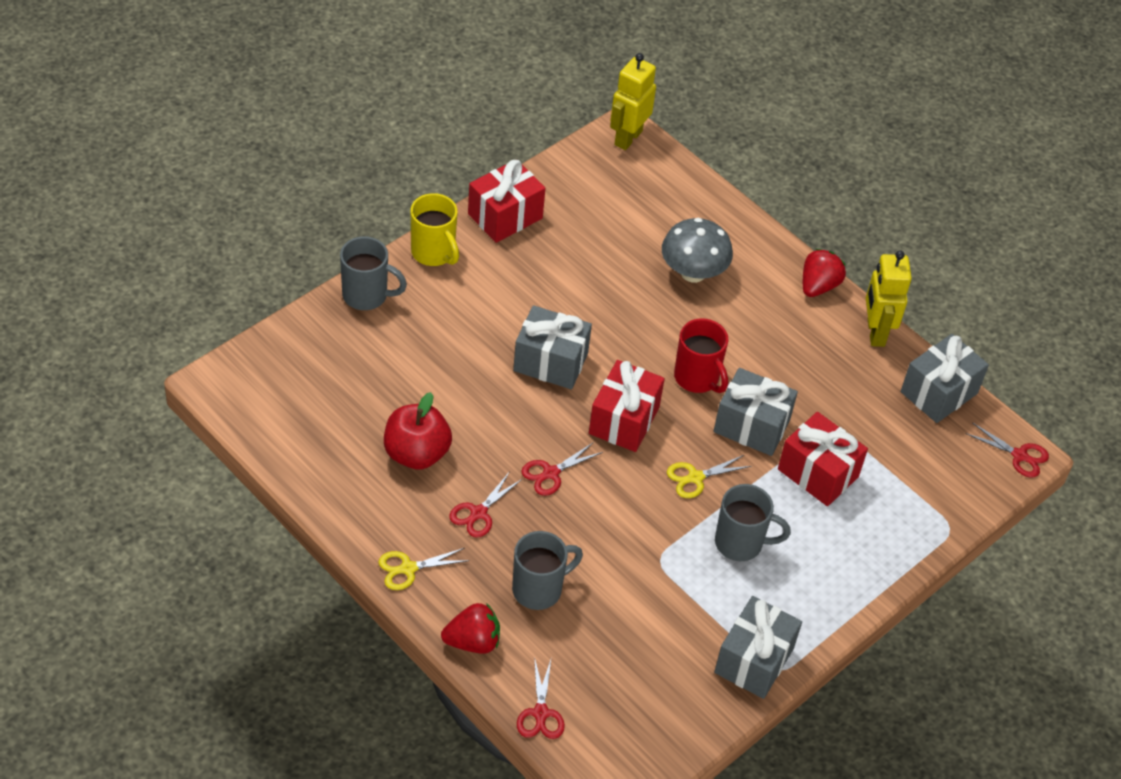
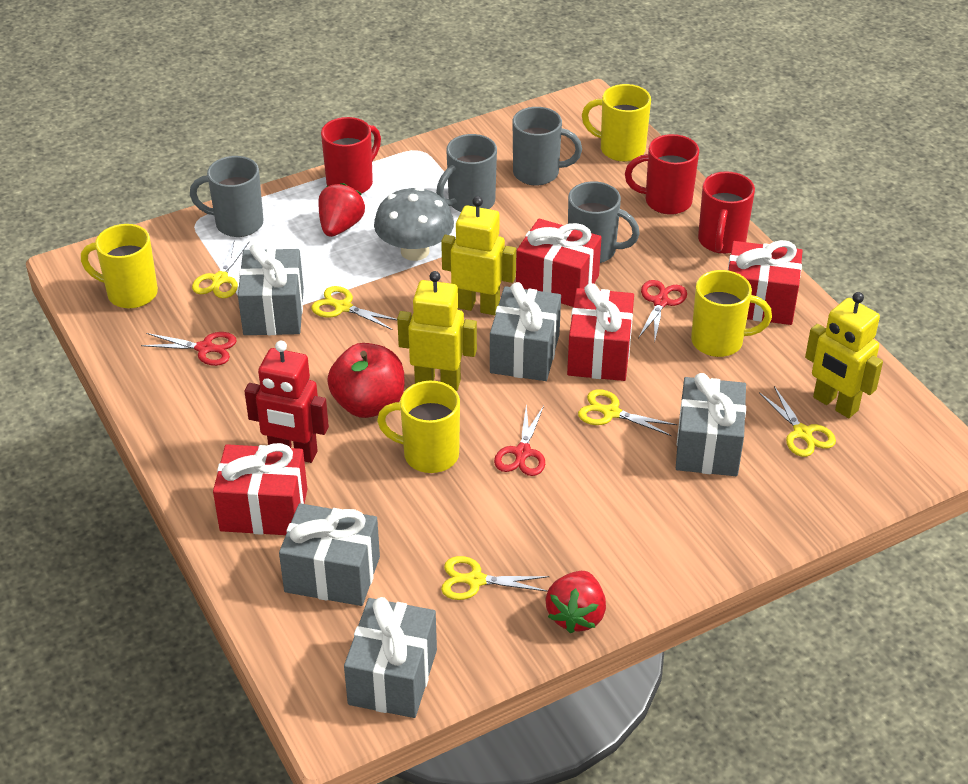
grey gift: 4 -> 5
grey mug: 3 -> 4
red gift: 3 -> 4
red mug: 1 -> 3
red robot: 0 -> 1
red scissors: 4 -> 3
yellow mug: 1 -> 4
yellow robot: 2 -> 3
yellow scissors: 2 -> 5

